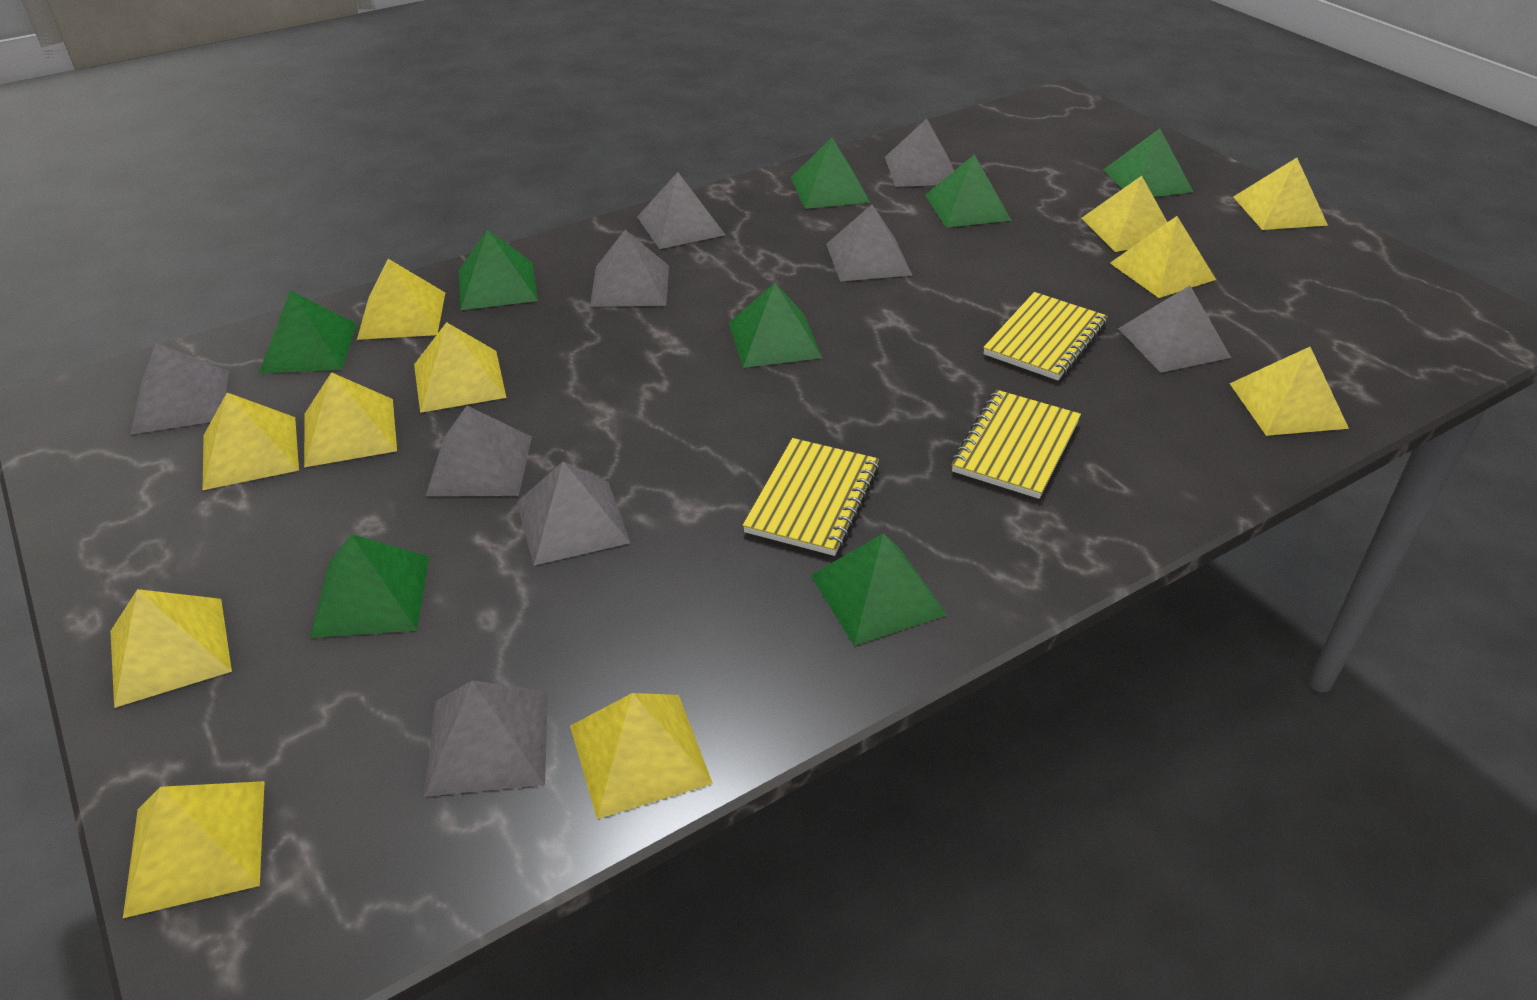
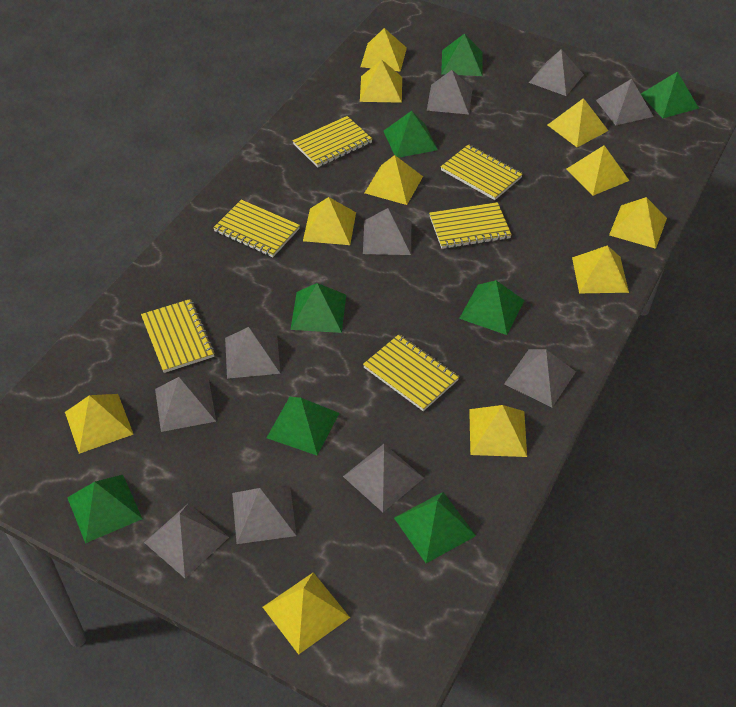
grey pyramid: 9 -> 10
yellow notebook: 3 -> 6

